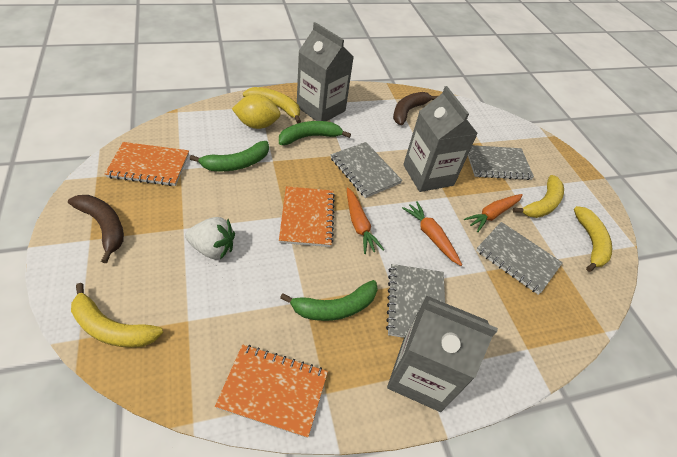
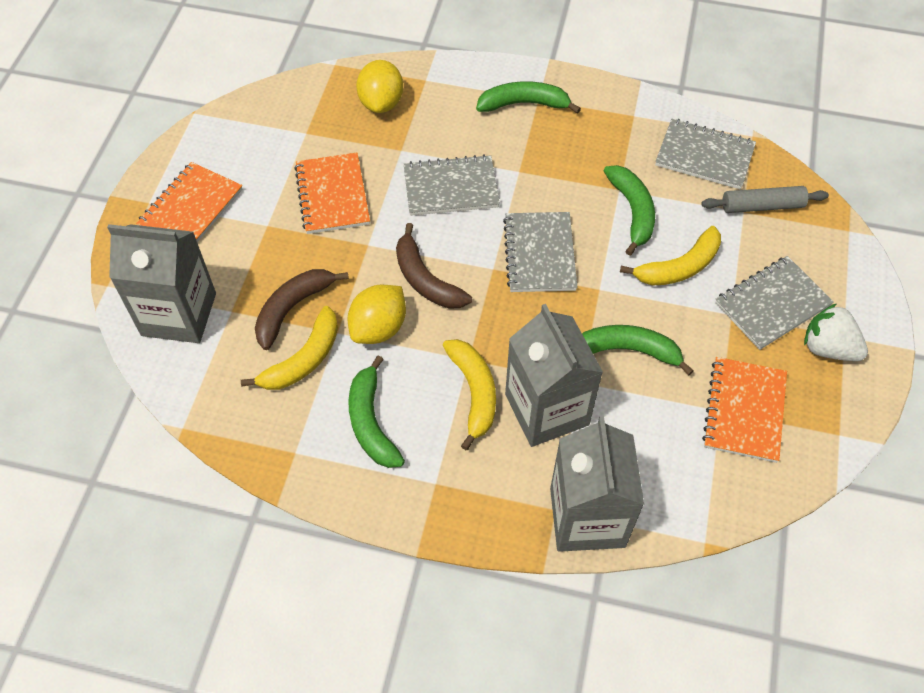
green banana: 3 -> 4
grey rolling pin: 0 -> 1
orange carrot: 3 -> 0
yellow banana: 4 -> 3
yellow lemon: 1 -> 2

